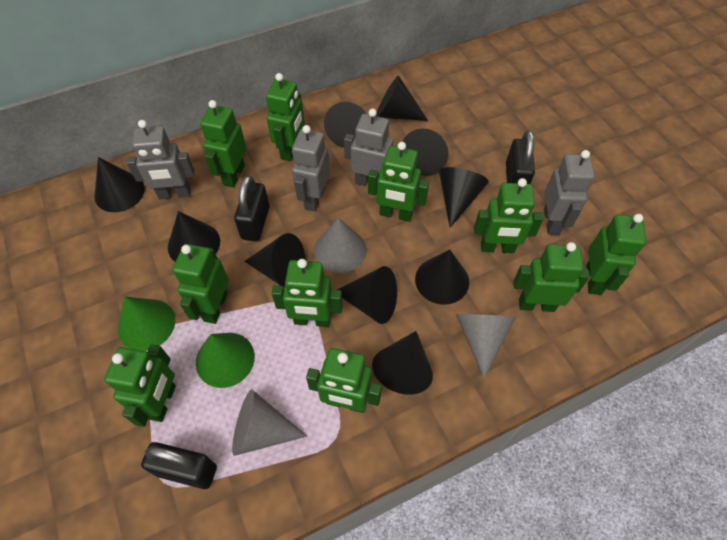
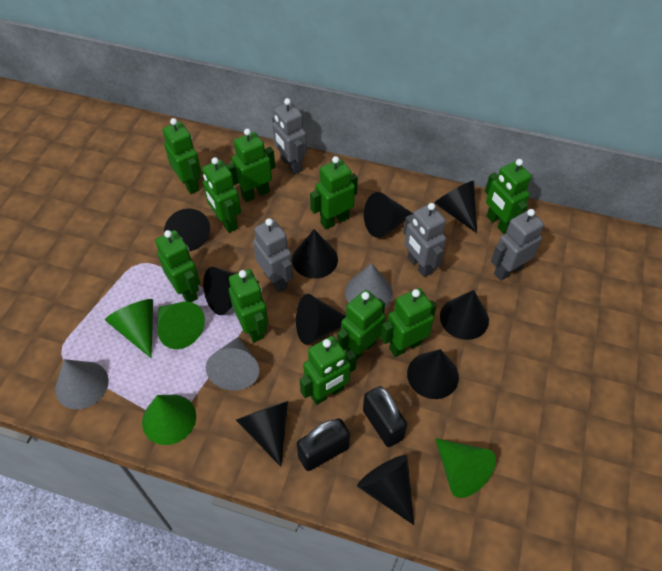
black padlock: 3 -> 2
green cone: 2 -> 4

